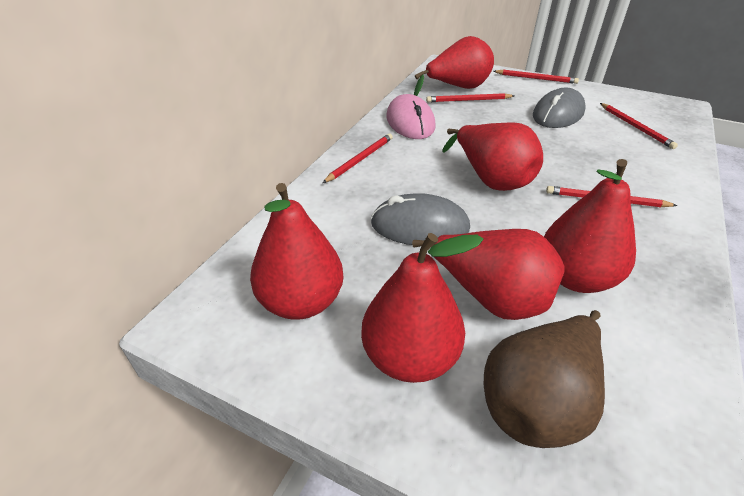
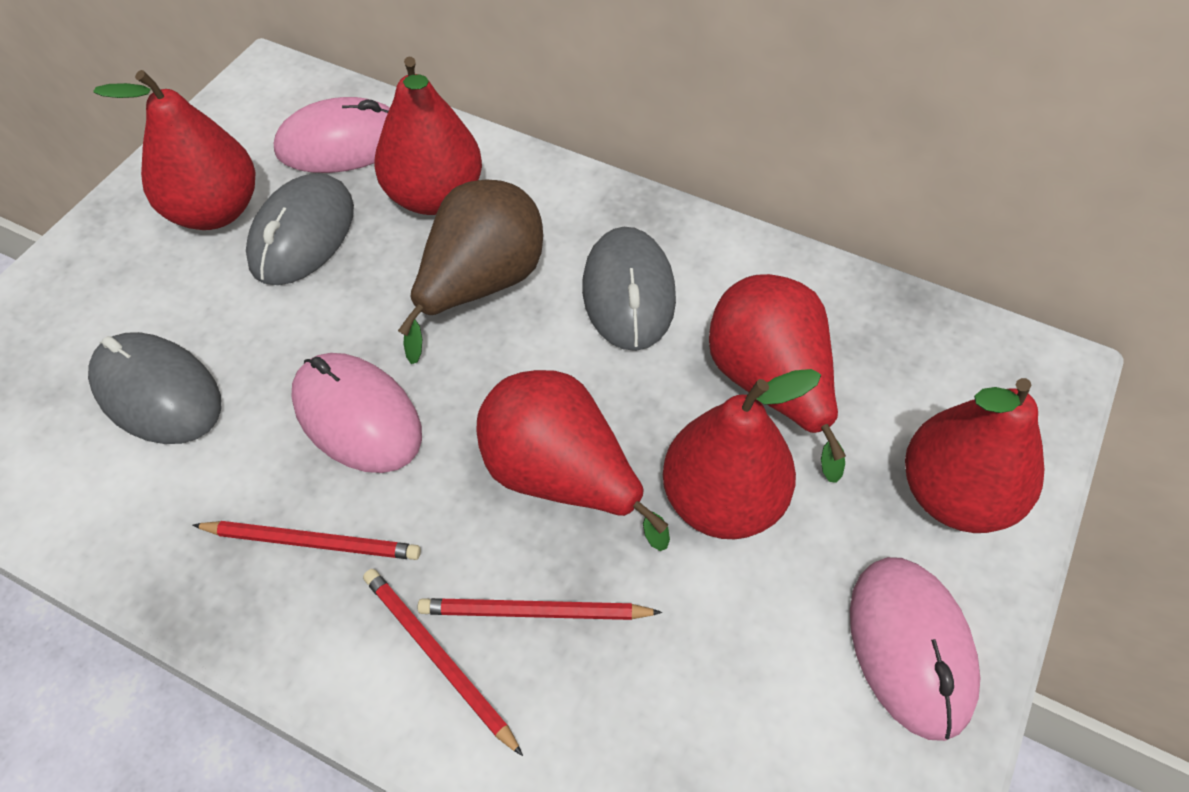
grey mouse: 2 -> 3
pink mouse: 1 -> 3
red pencil: 5 -> 3

